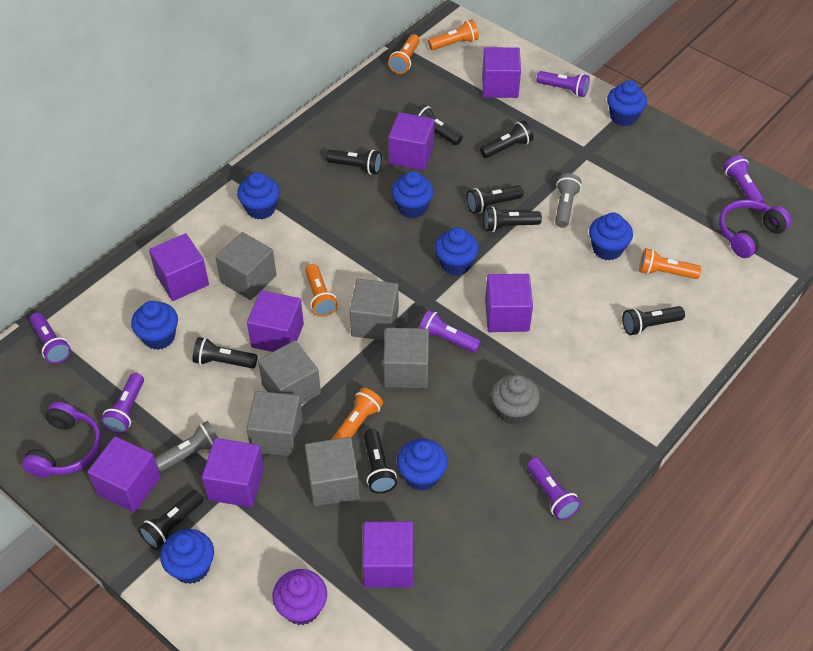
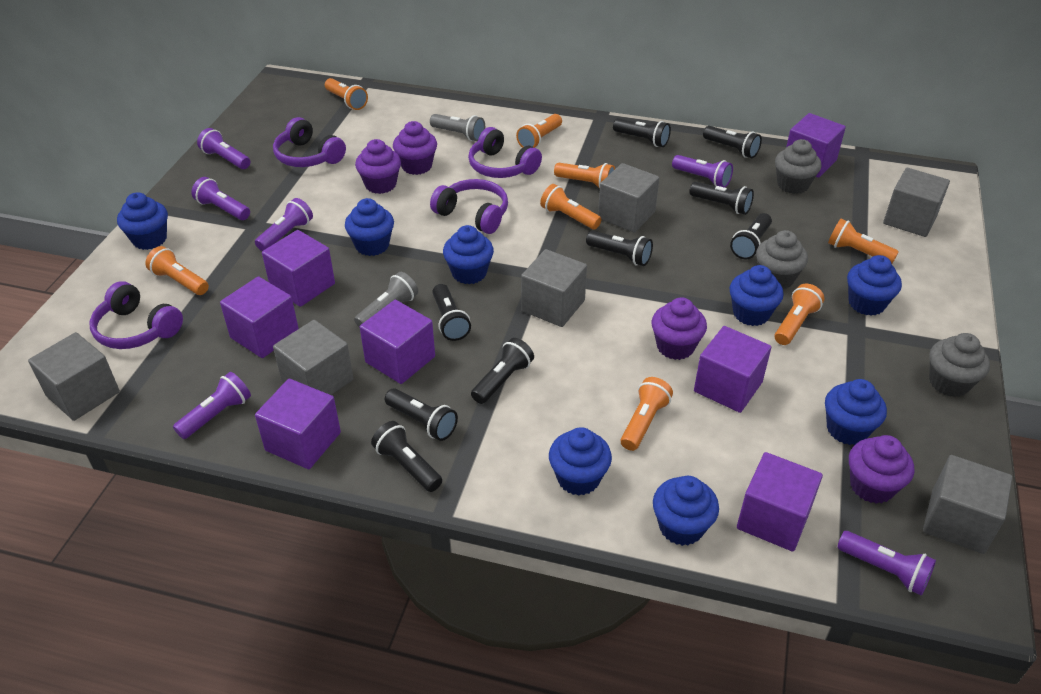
grey cupcake: 1 -> 3
orange flashlight: 5 -> 8
purple cube: 8 -> 7
purple cupcake: 1 -> 4
purple headphones: 2 -> 4

